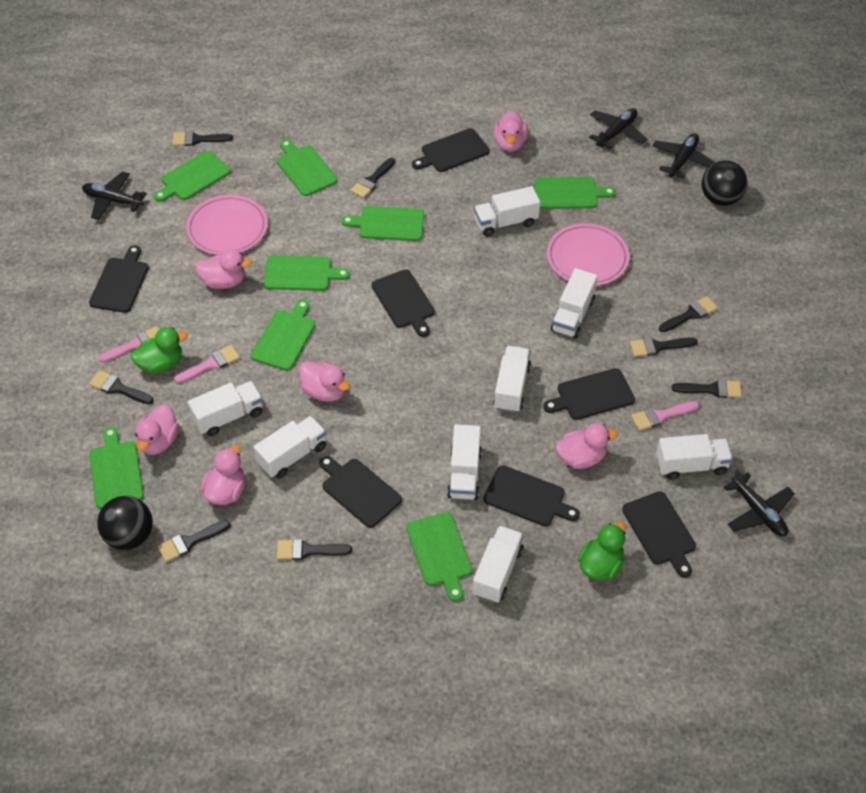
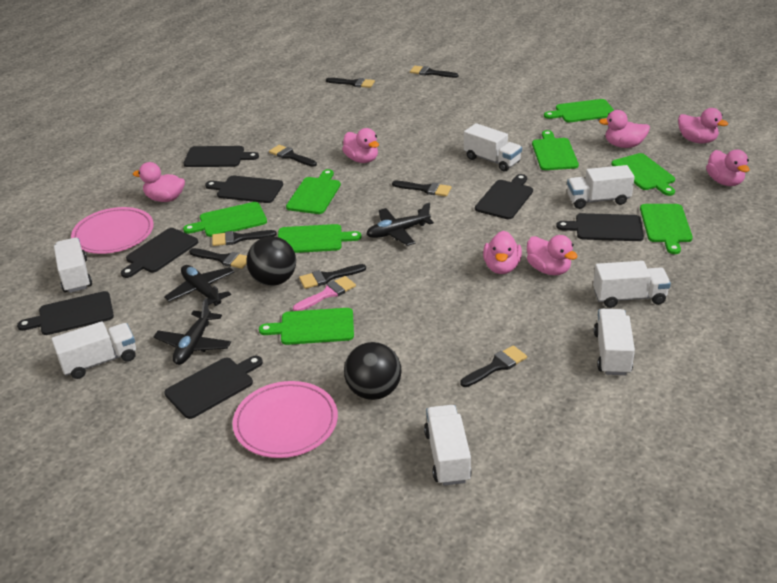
black plane: 4 -> 3
green duck: 2 -> 0
pink brush: 3 -> 1
pink duck: 6 -> 7
white truck: 8 -> 7

